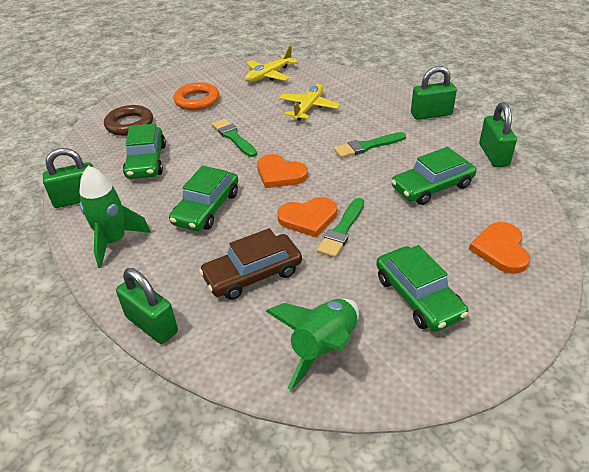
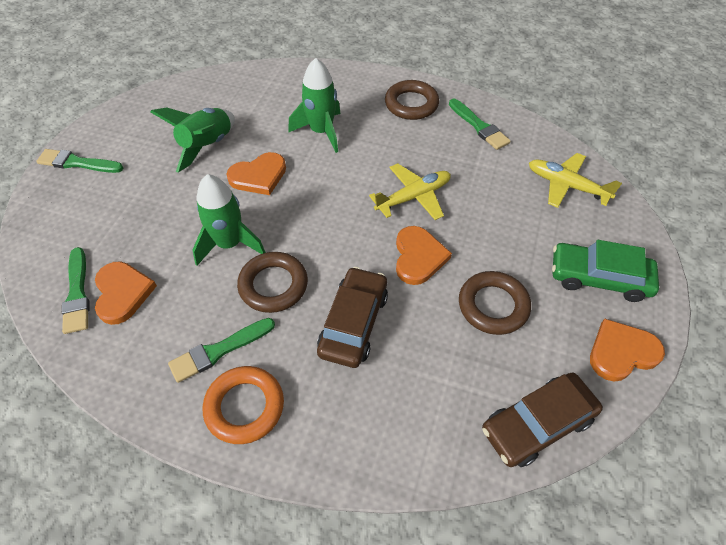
brown car: 1 -> 2
brown ring: 1 -> 3
green brush: 3 -> 4
green car: 4 -> 1
green padlock: 4 -> 0
green rocket: 2 -> 3
orange heart: 3 -> 4

